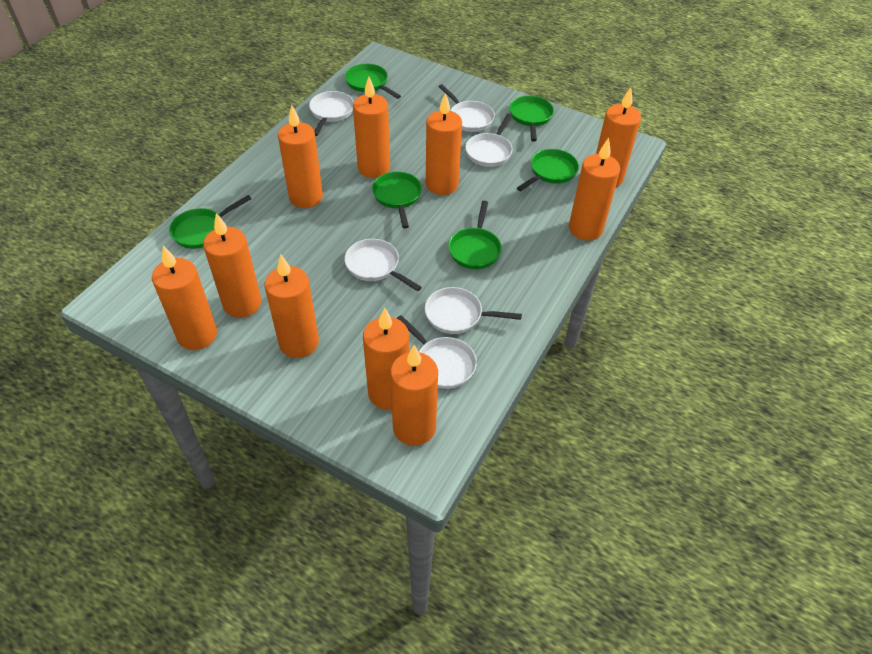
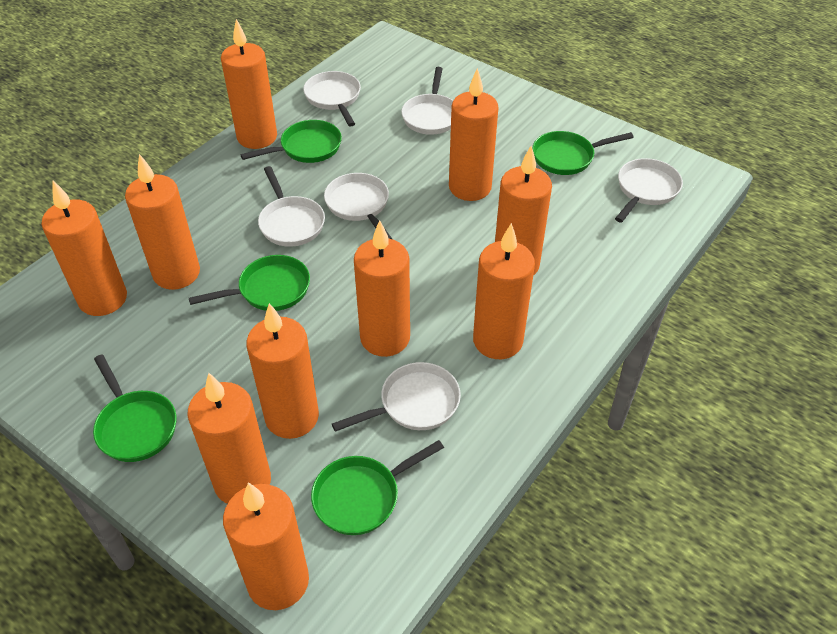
green pan: 6 -> 5

